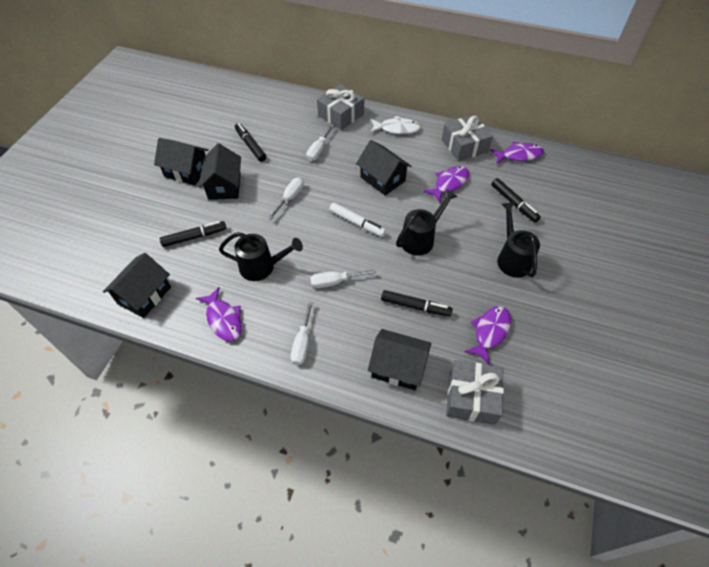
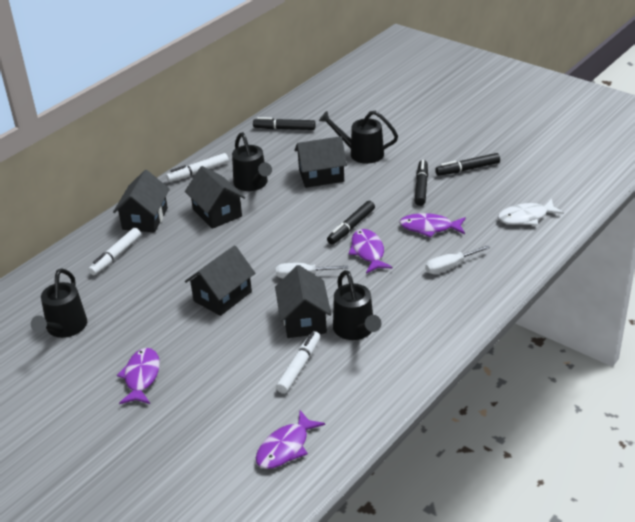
black watering can: 3 -> 4
grey gift: 3 -> 0
white marker: 1 -> 3
white screwdriver: 4 -> 2

